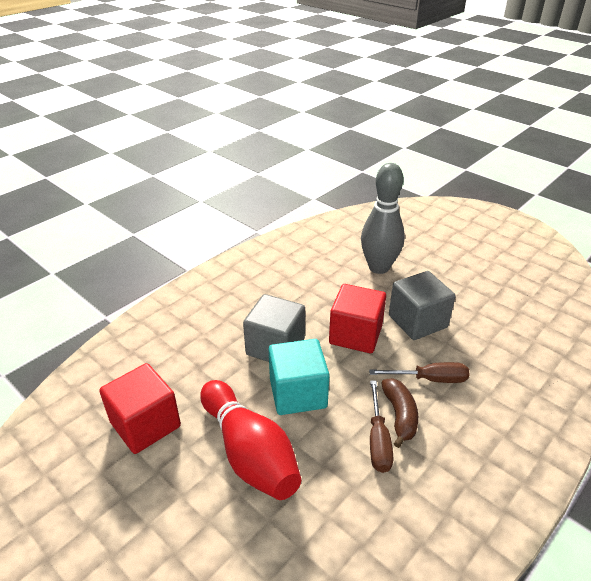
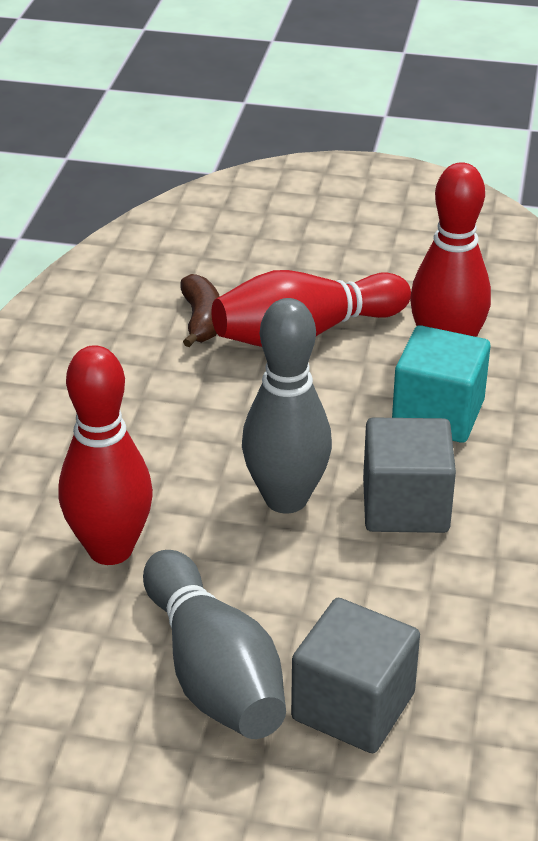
brown screwdriver: 2 -> 0
grey bowling pin: 1 -> 2
red bowling pin: 1 -> 3
red cube: 2 -> 0

